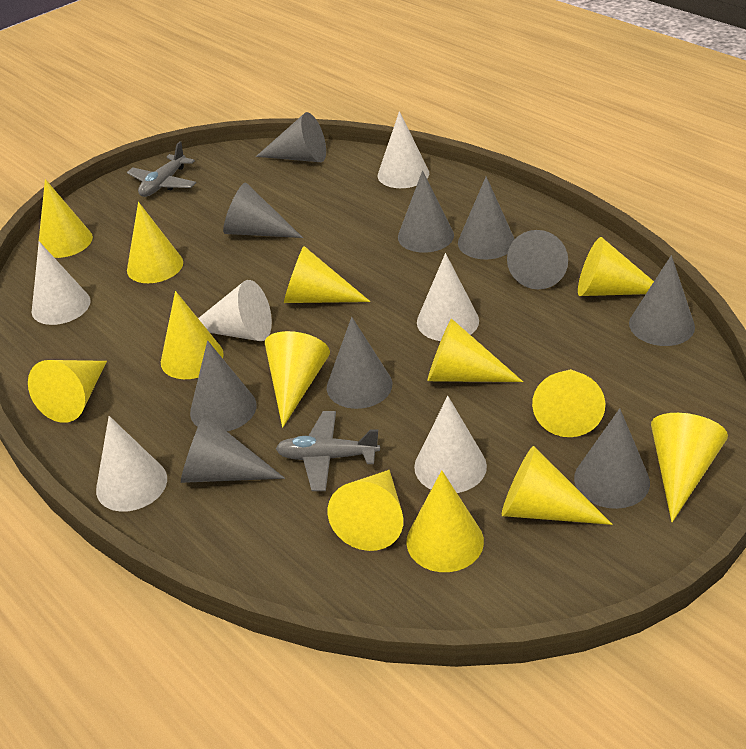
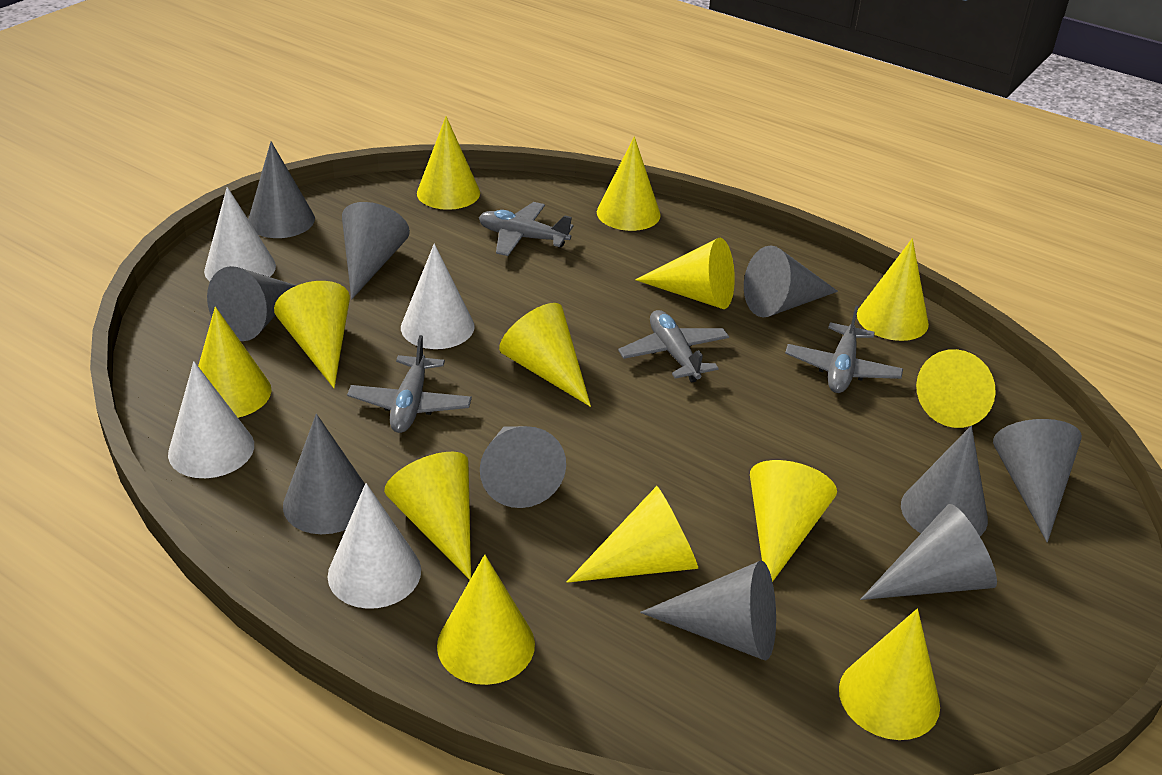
grey plane: 2 -> 4
white cone: 6 -> 4

